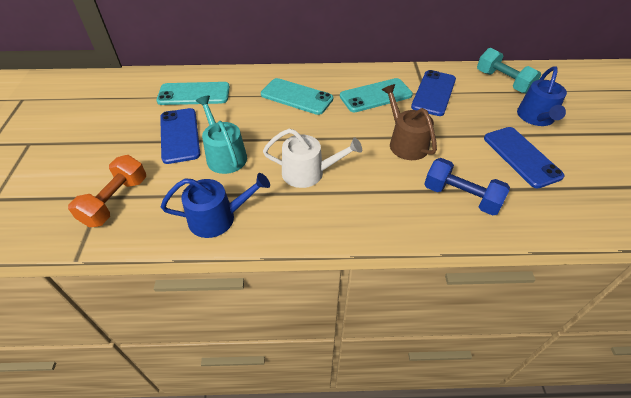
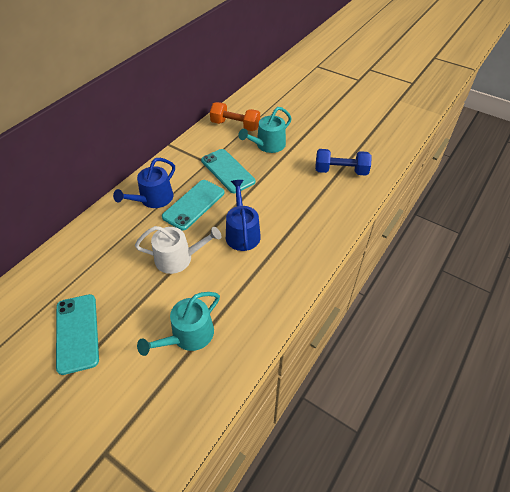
blue phone: 3 -> 0
brown watering can: 1 -> 0
turquoise dumbbell: 1 -> 0
turquoise watering can: 1 -> 2

